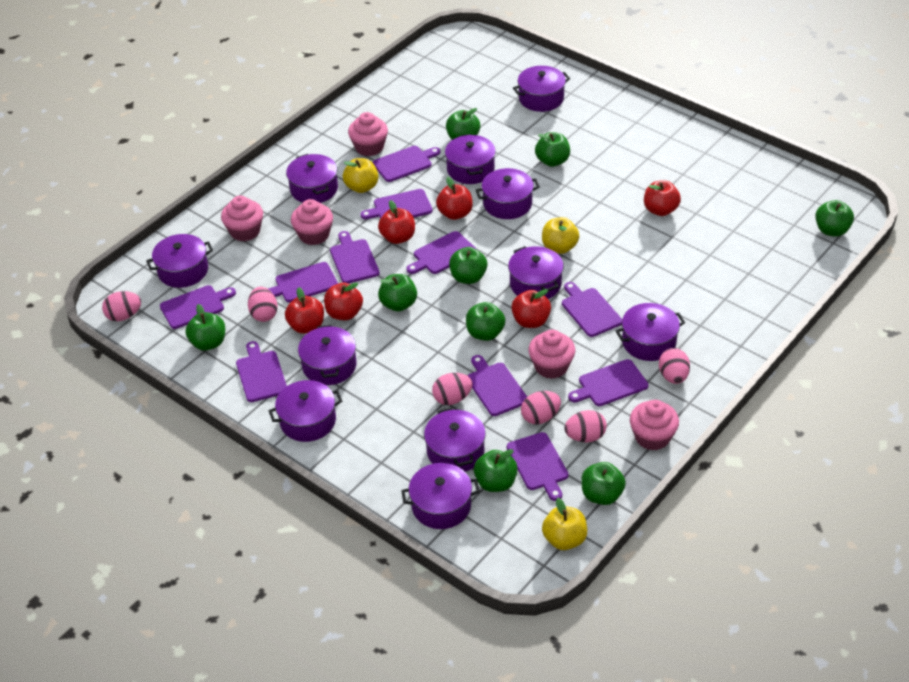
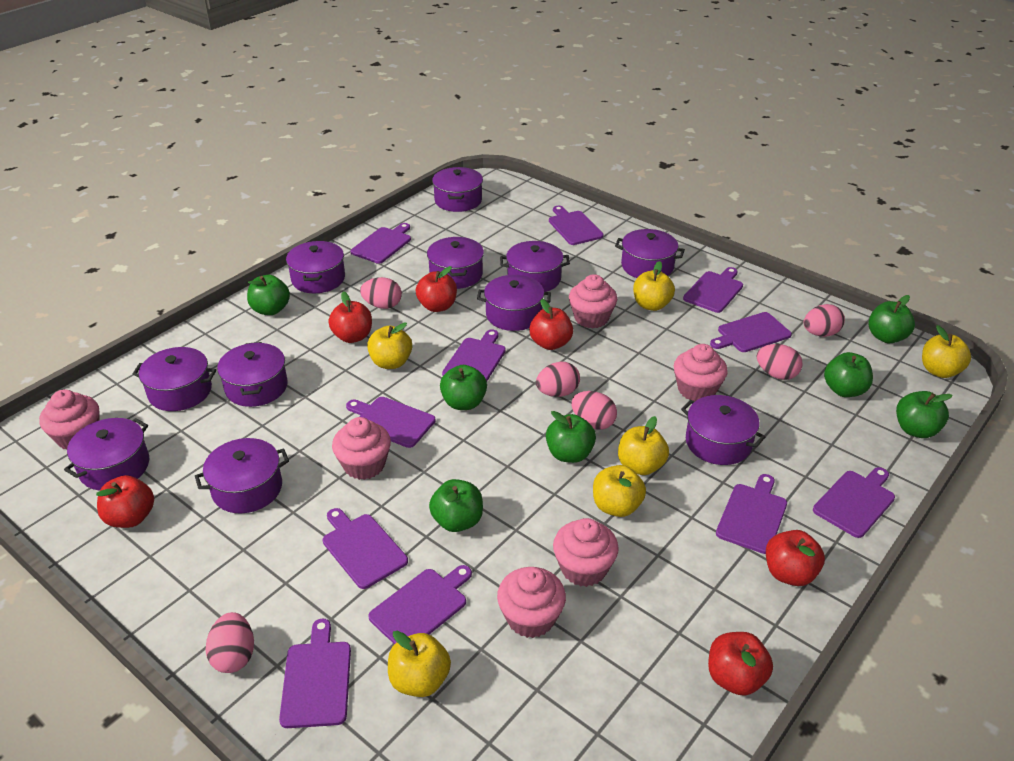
green apple: 9 -> 7
pink cupcake: 5 -> 6
yellow apple: 3 -> 6

